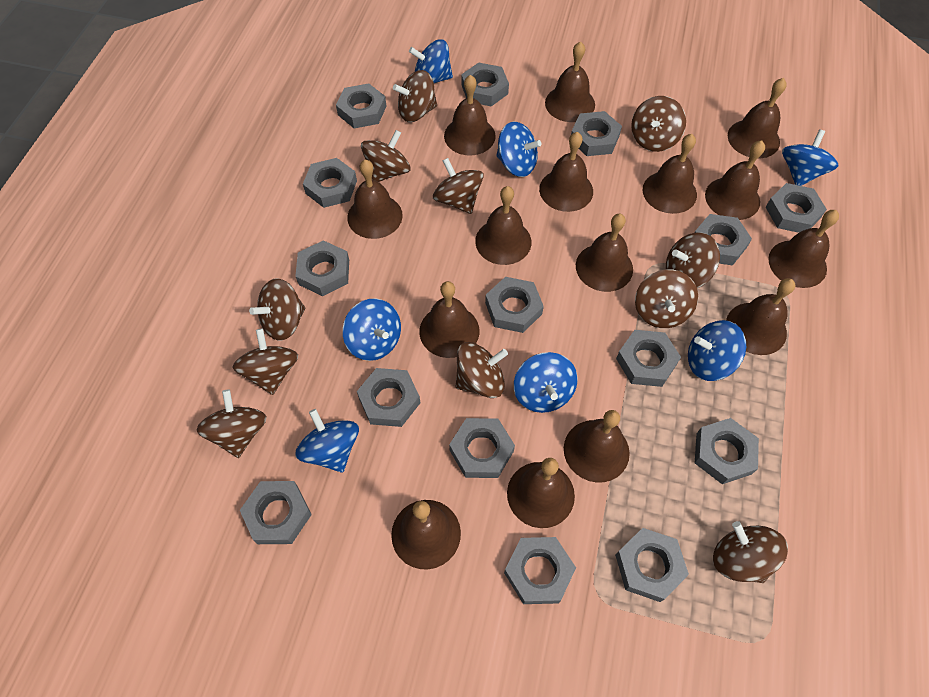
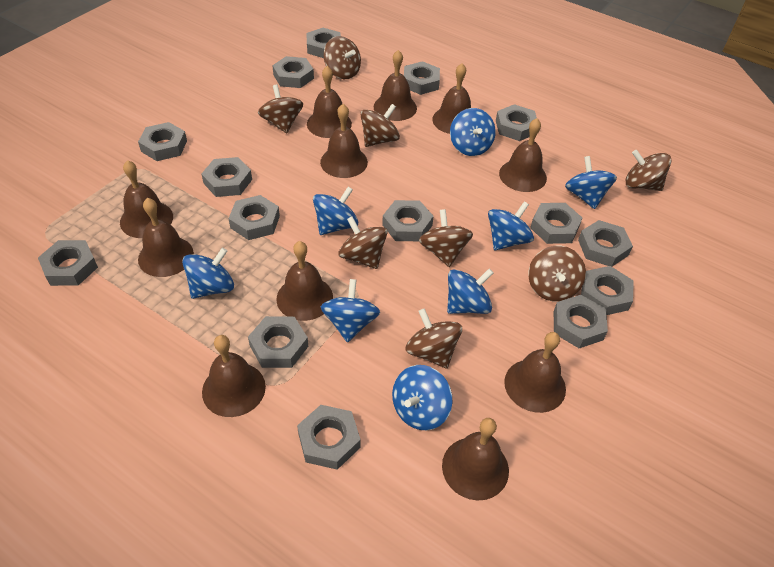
blue spinning top: 7 -> 8
brown bell: 15 -> 11
brown spinning top: 11 -> 8

